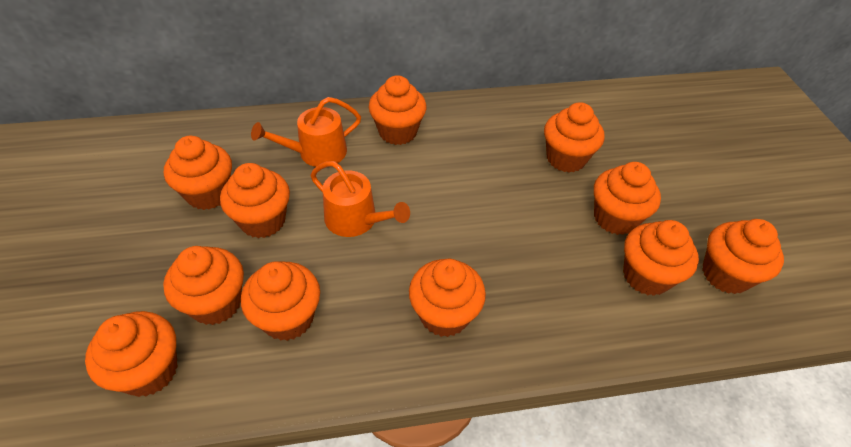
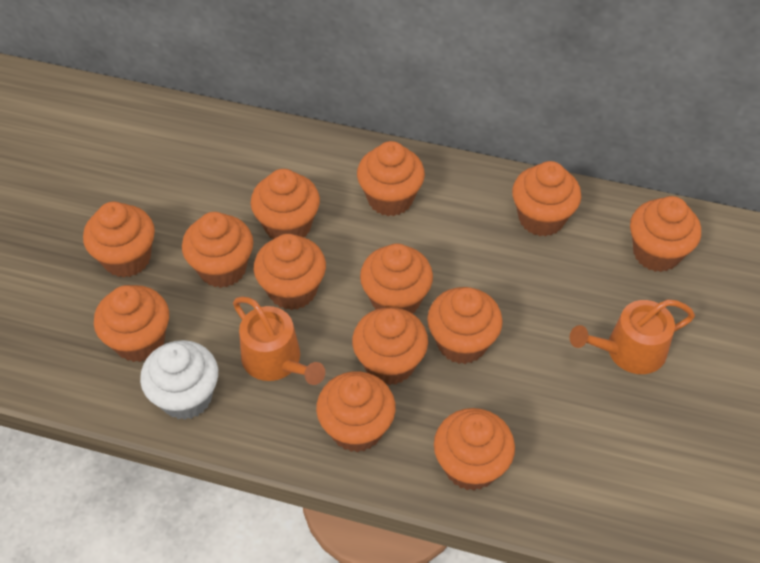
orange cupcake: 11 -> 13
white cupcake: 0 -> 1

